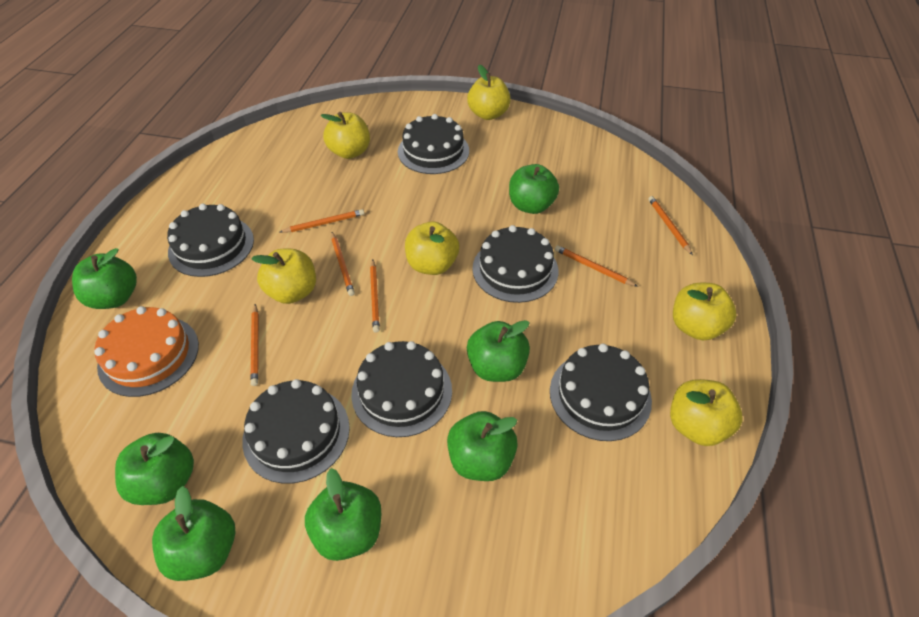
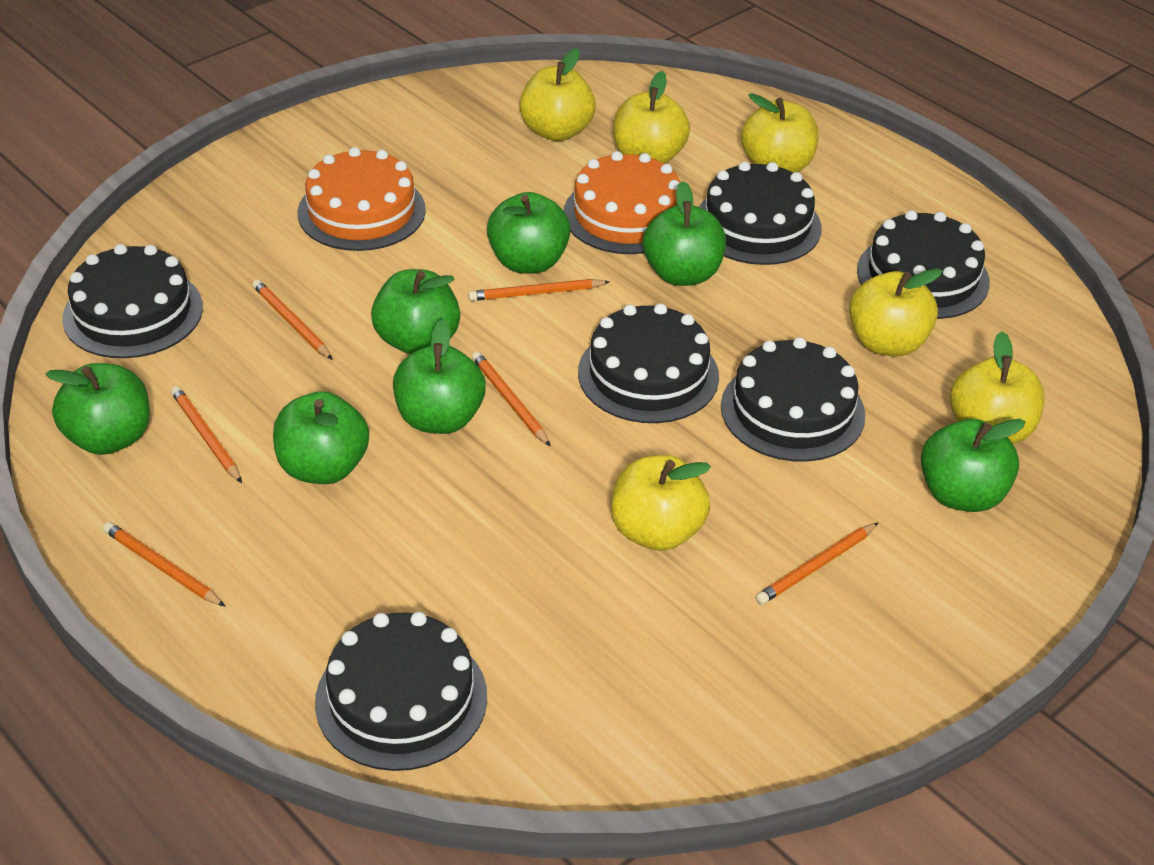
orange cake: 1 -> 2

